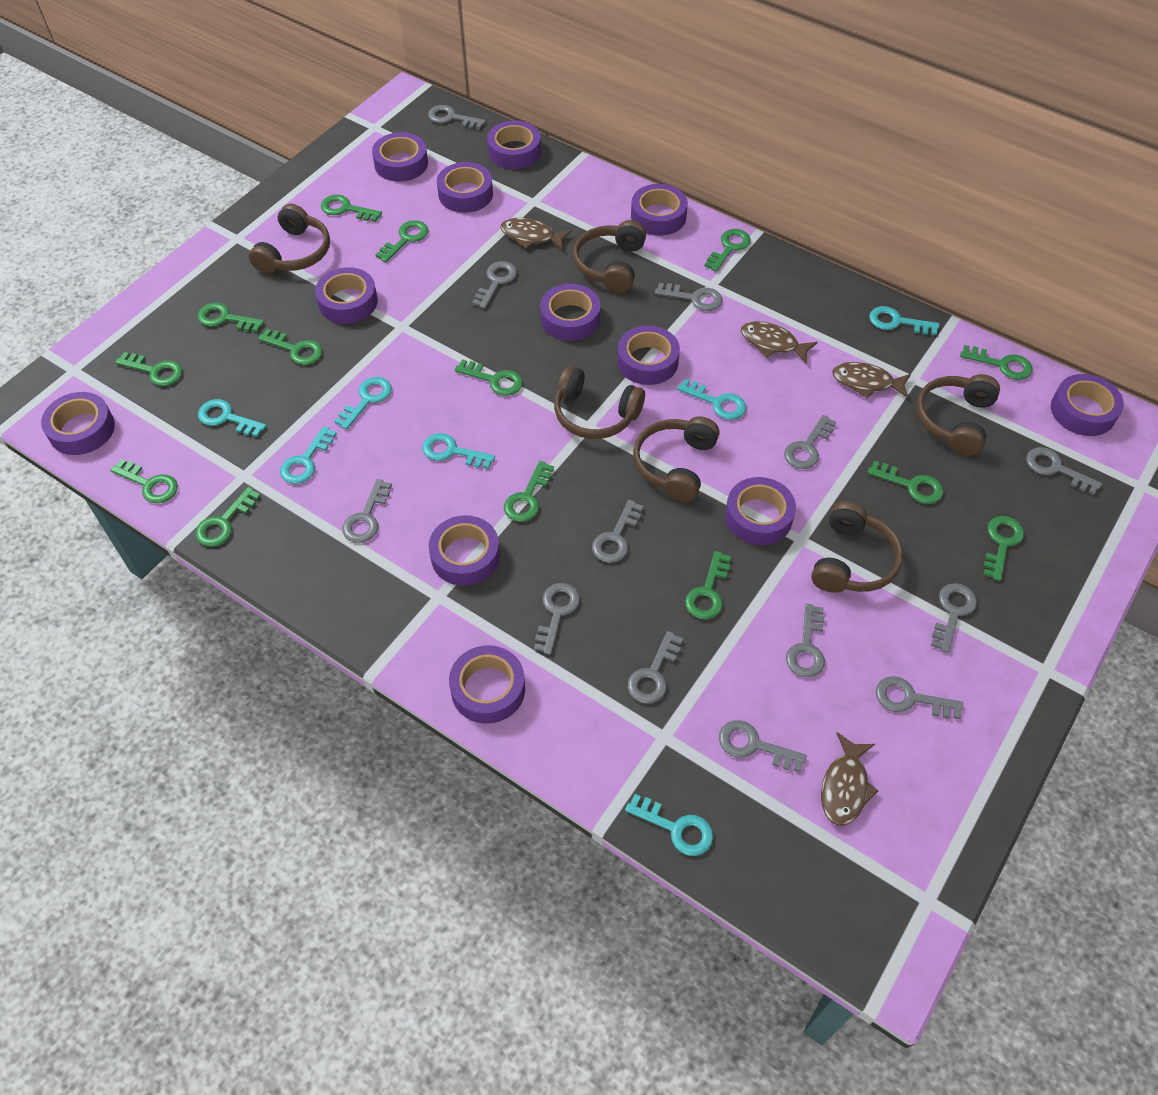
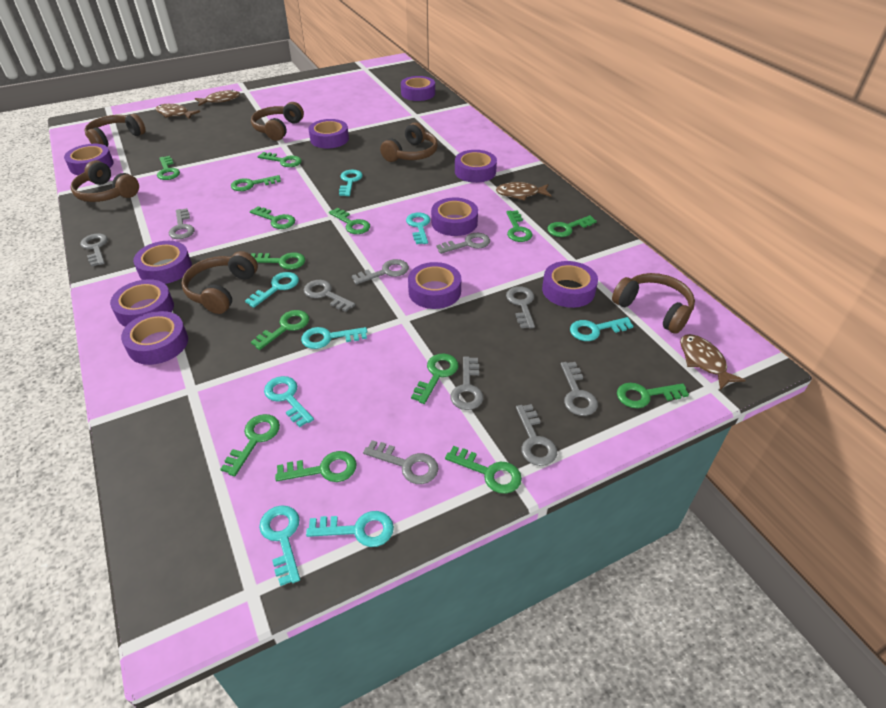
grey key: 13 -> 10
purple tape: 12 -> 10
turquoise key: 7 -> 8

